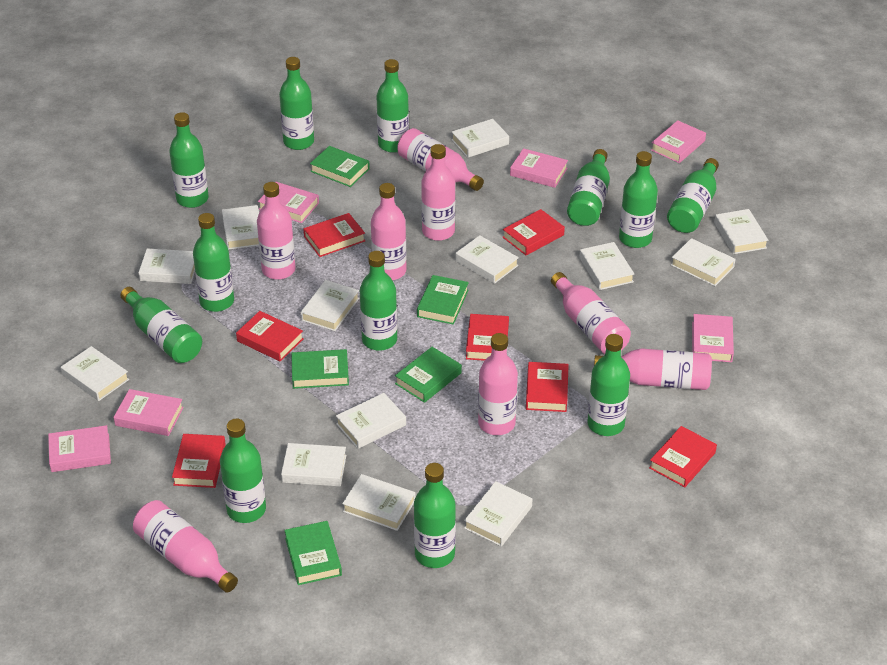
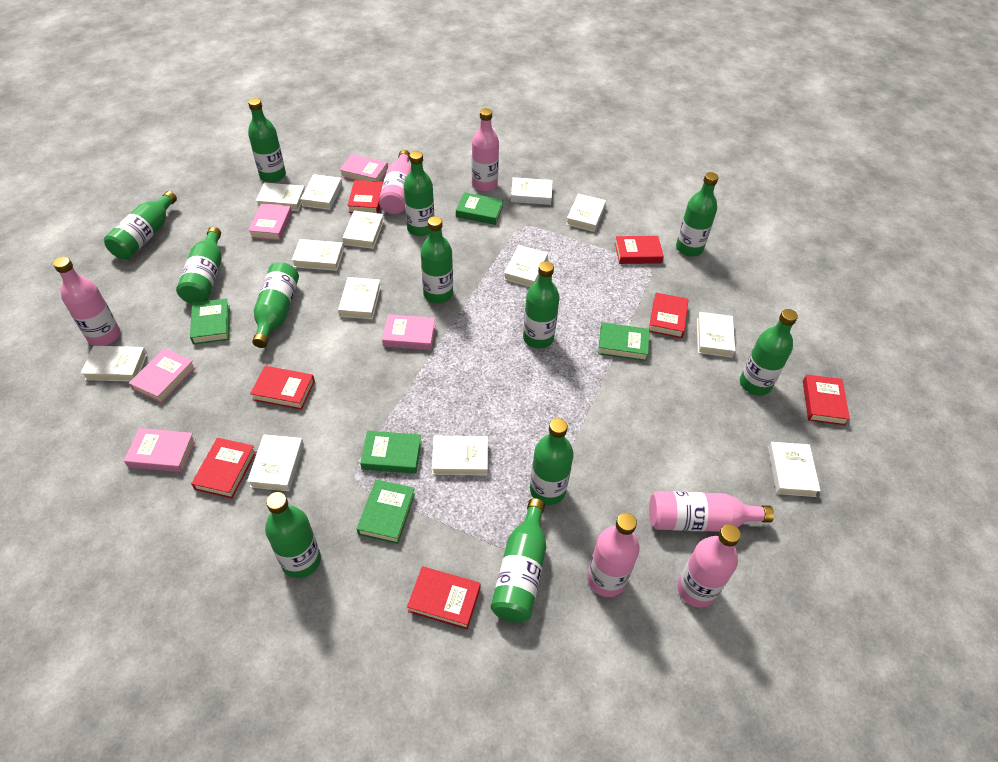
pink book: 6 -> 5
pink bottle: 8 -> 6

